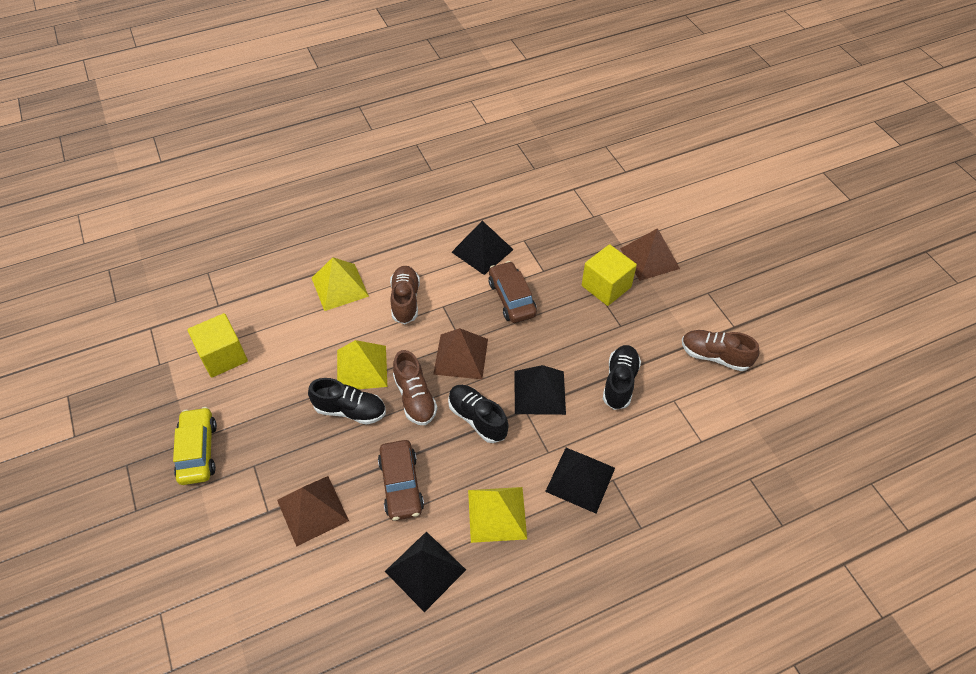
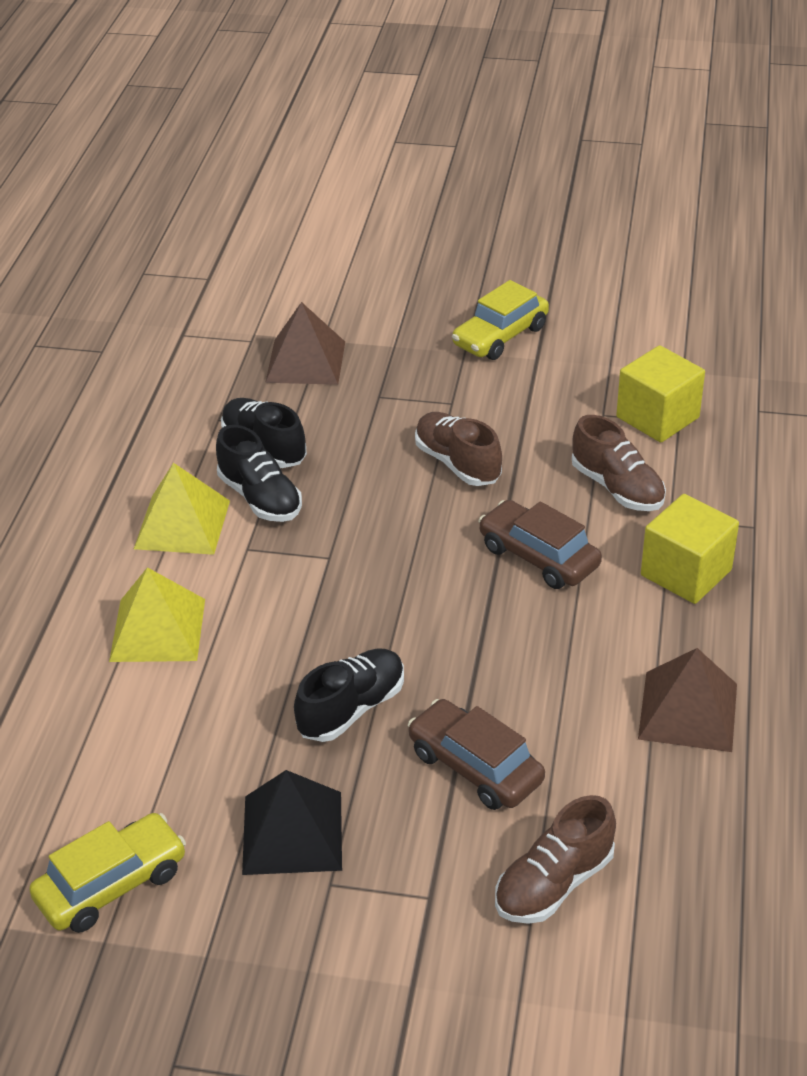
black pyramid: 4 -> 1
brown pyramid: 3 -> 2
yellow car: 1 -> 2
yellow pyramid: 3 -> 2

